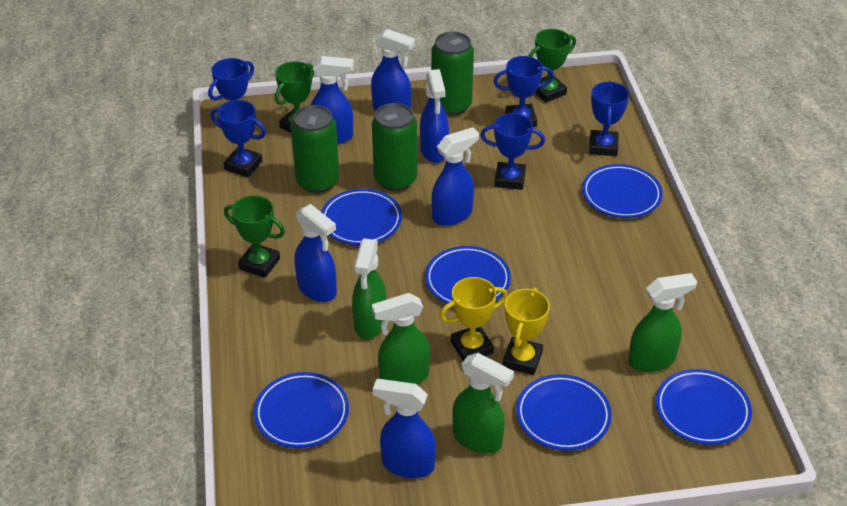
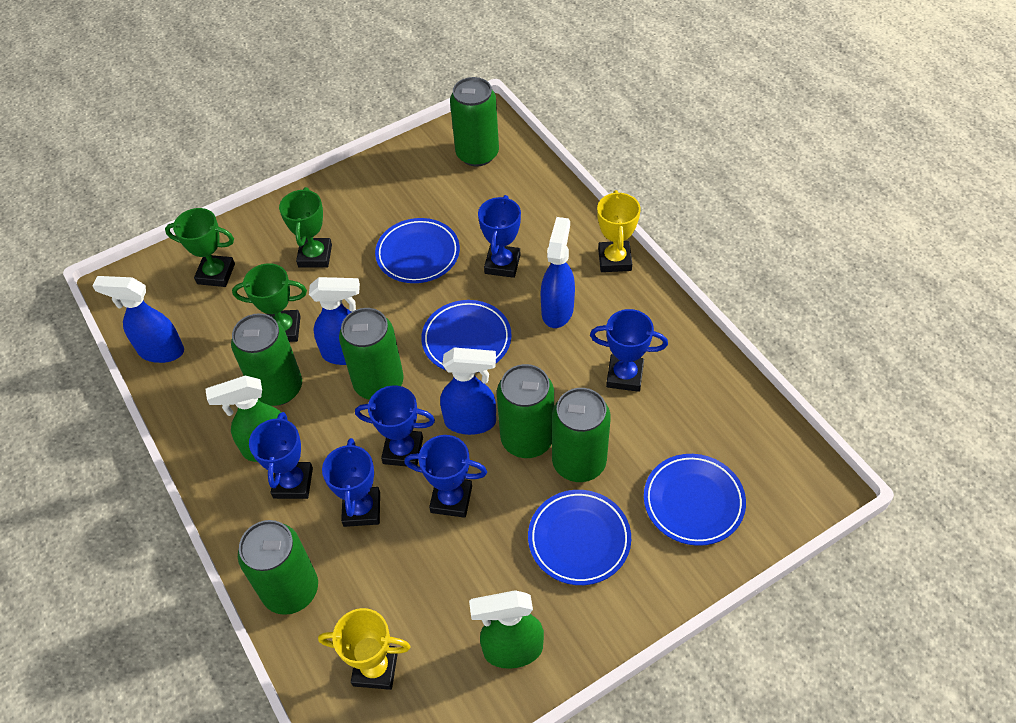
blue plate: 6 -> 4
blue spray bottle: 6 -> 4
blue trophy: 5 -> 6
green can: 3 -> 6
green spray bottle: 4 -> 2

